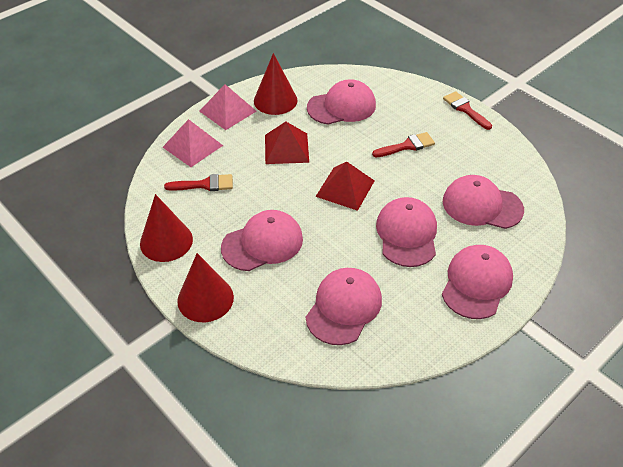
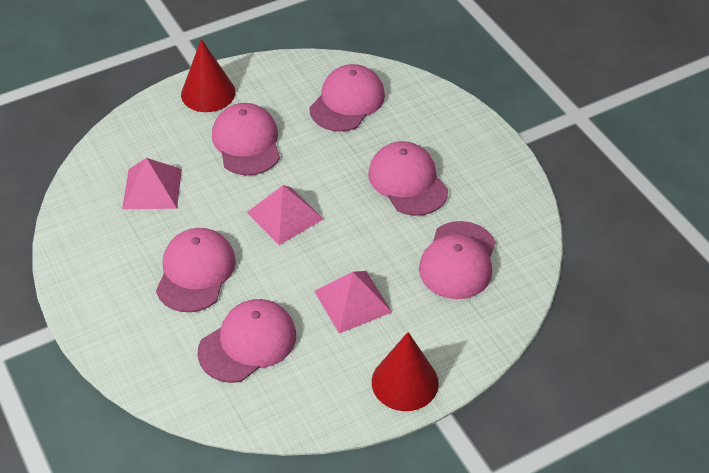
pink pyramid: 2 -> 3
red brush: 3 -> 0
red cone: 3 -> 2
red pyramid: 2 -> 0

